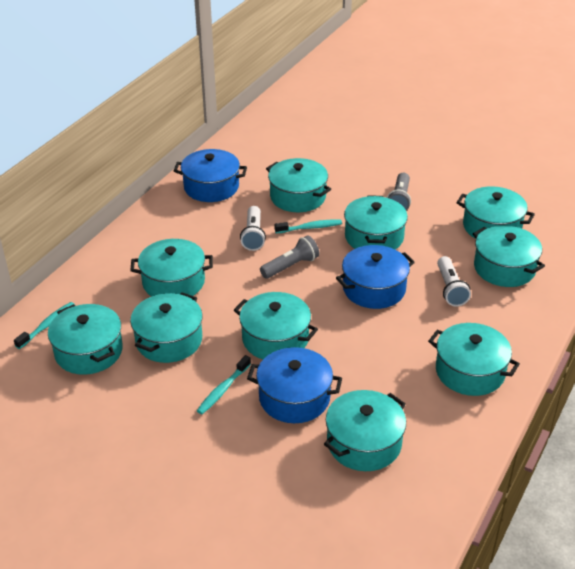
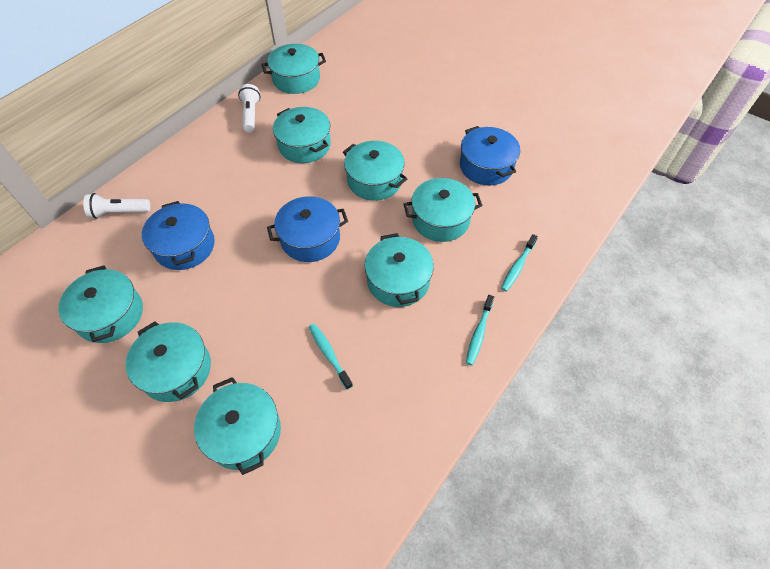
grey flashlight: 2 -> 0
turquoise pot: 10 -> 8

